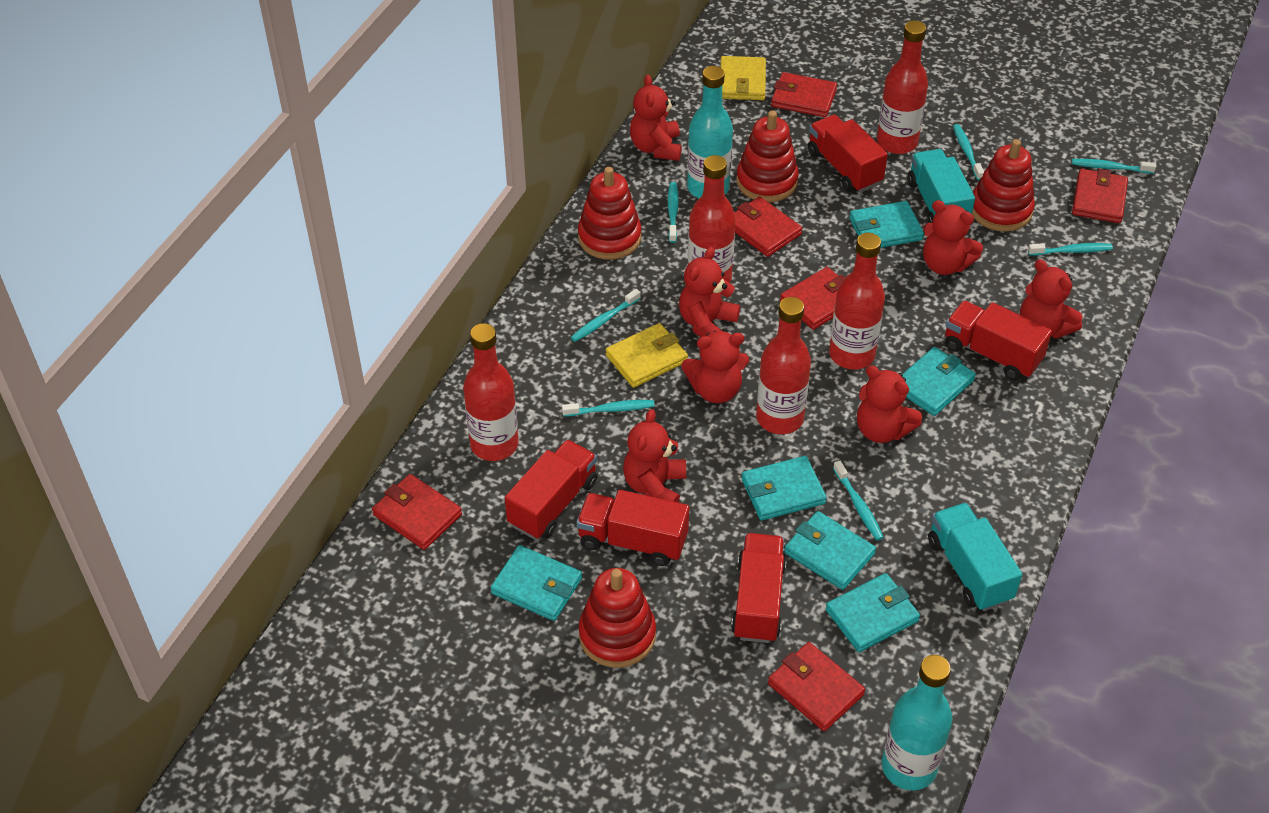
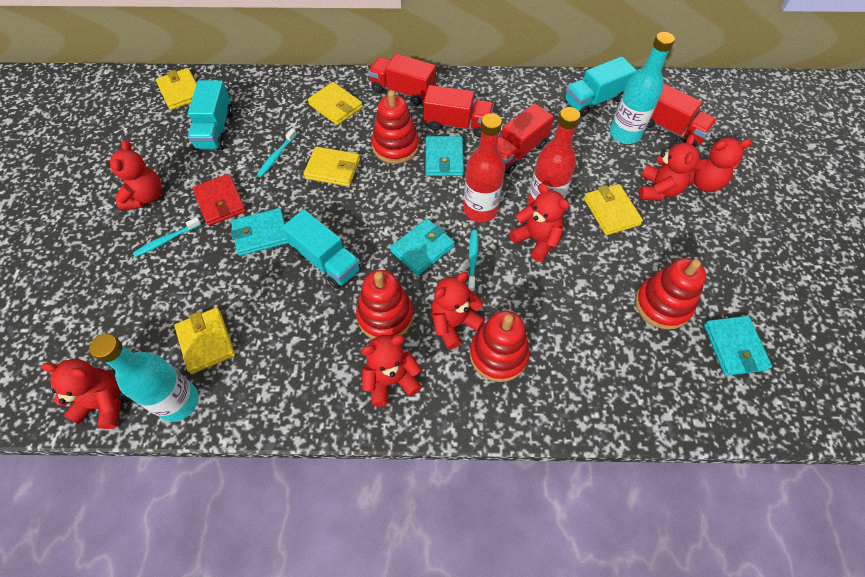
red bottle: 5 -> 2
red truck: 5 -> 4
red wallet: 6 -> 1
turquoise toothbrush: 7 -> 3
turquoise truck: 2 -> 3
turquoise wallet: 6 -> 4
yellow wallet: 2 -> 5

